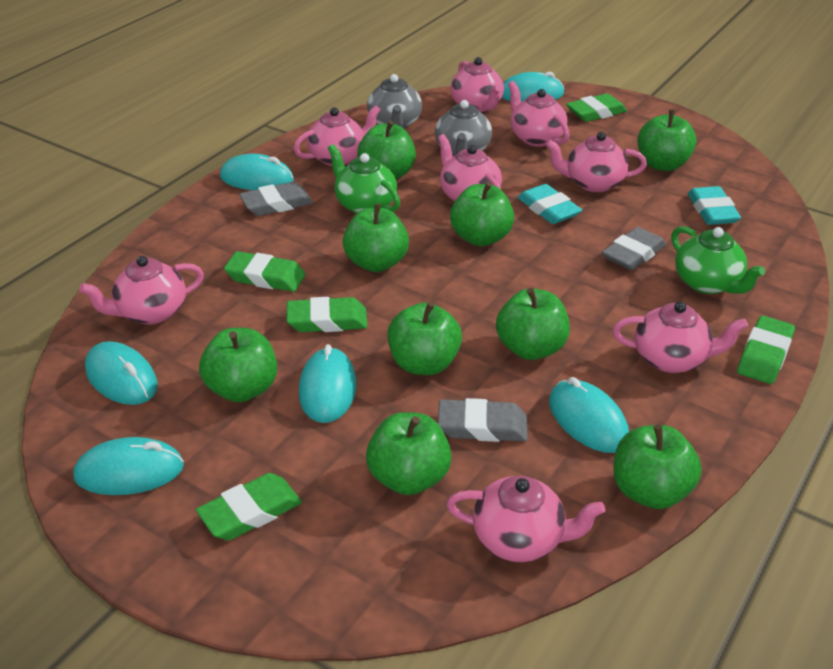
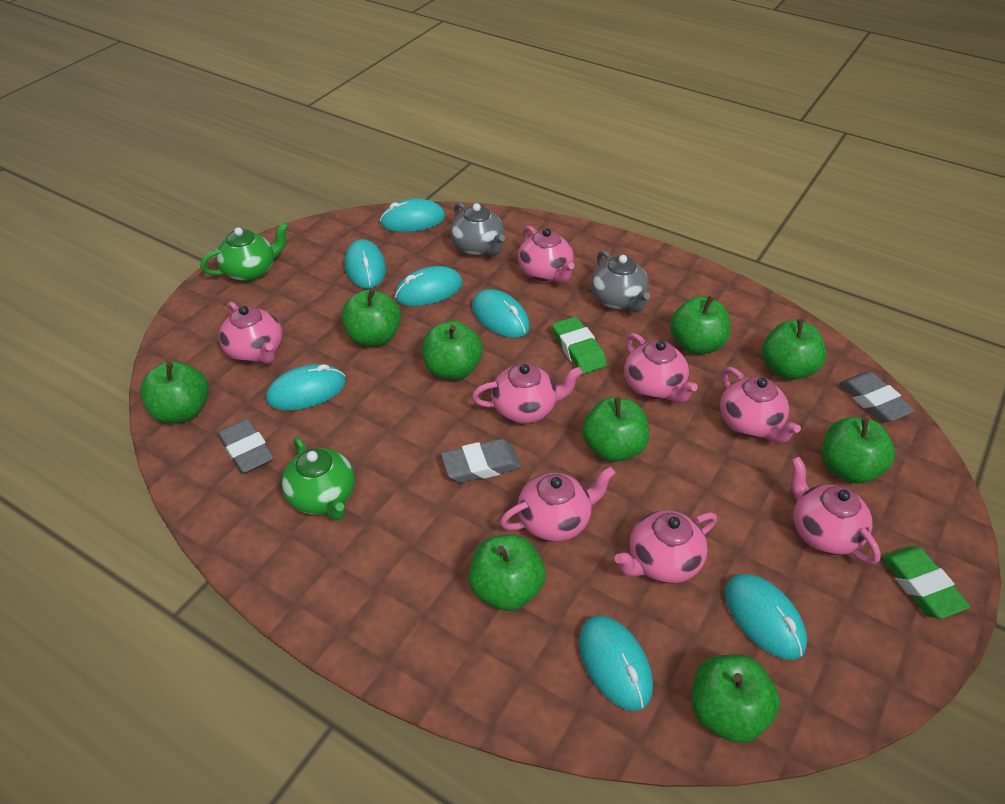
green eraser: 5 -> 2
turquoise eraser: 2 -> 0
turquoise mouse: 6 -> 7

